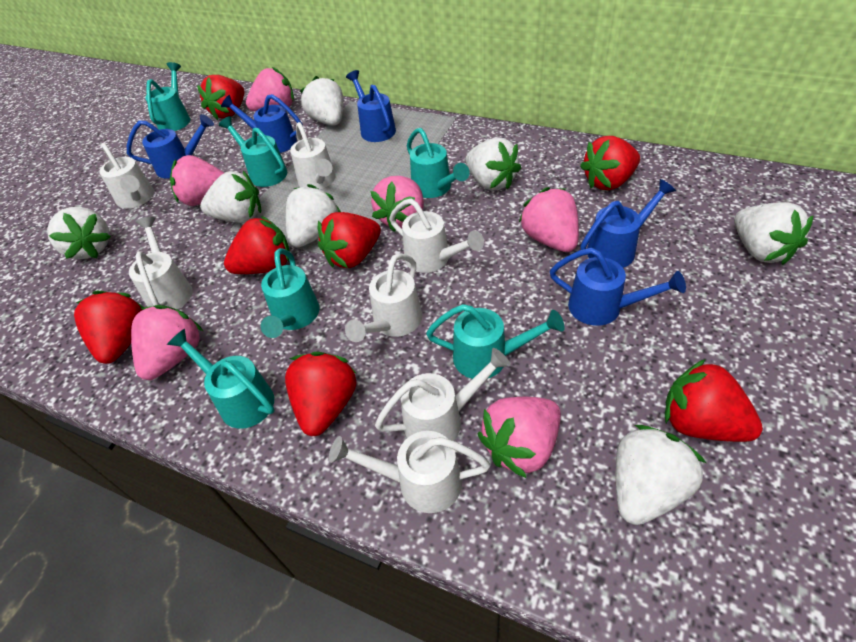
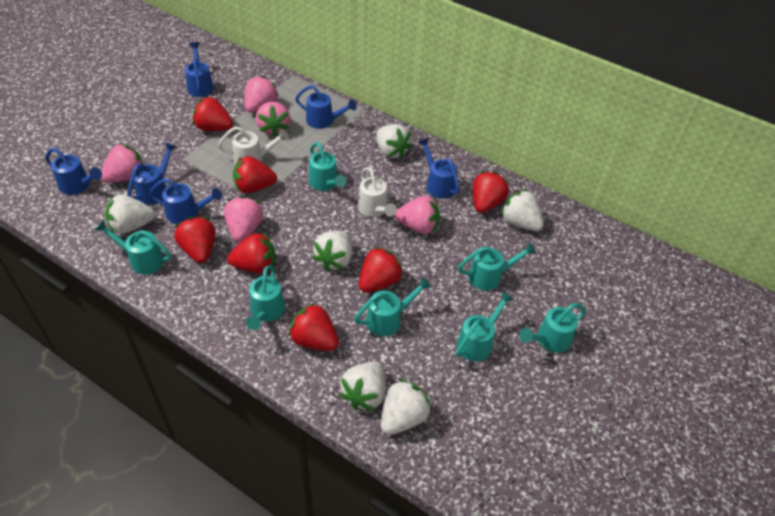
blue watering can: 5 -> 6
pink strawberry: 6 -> 5
turquoise watering can: 6 -> 7
white strawberry: 7 -> 6
white watering can: 7 -> 2

